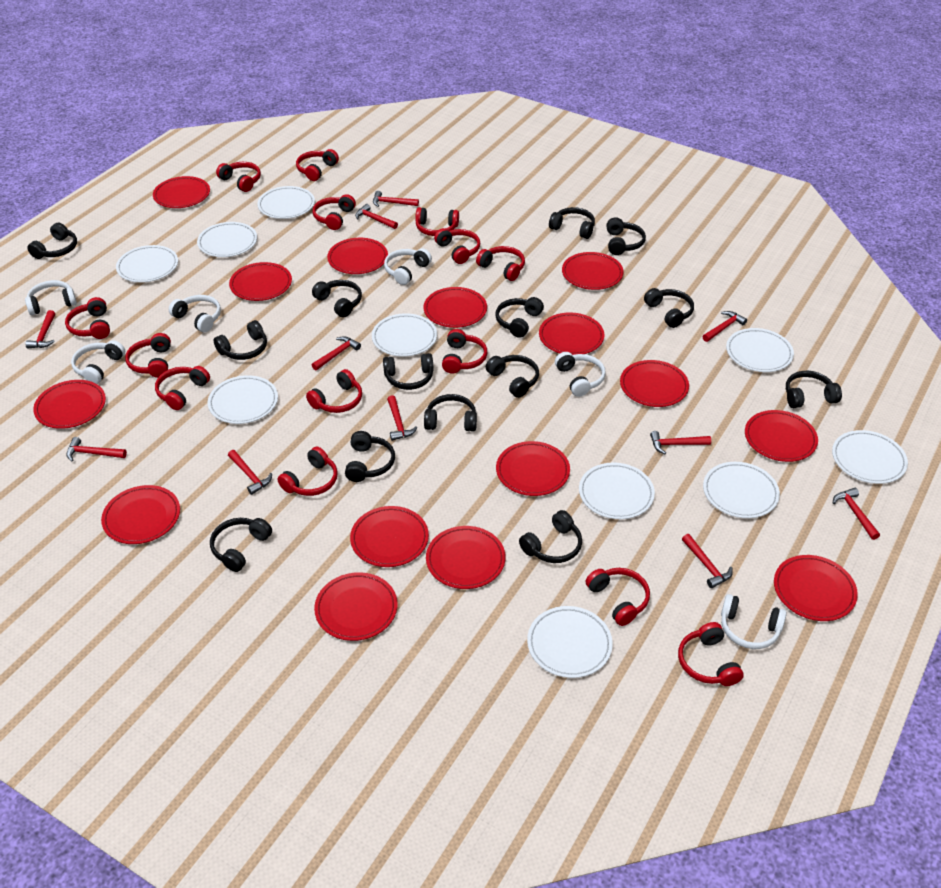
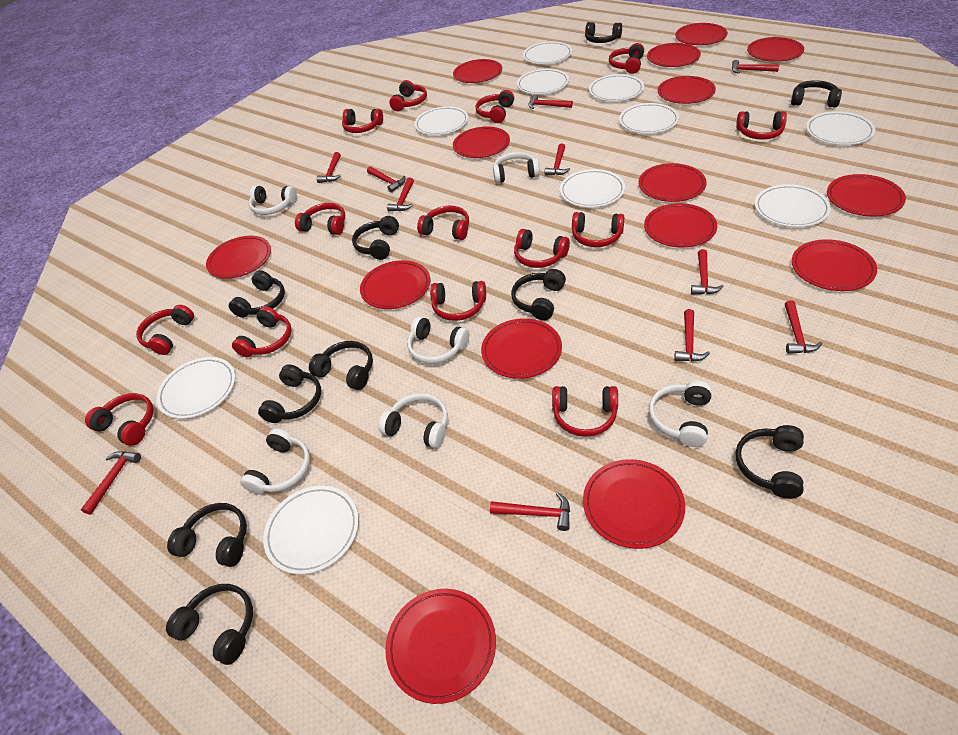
black headphones: 14 -> 10

